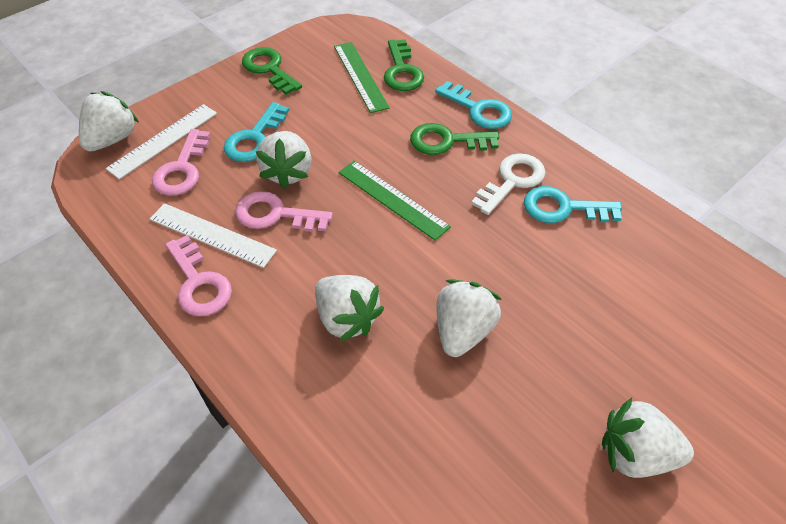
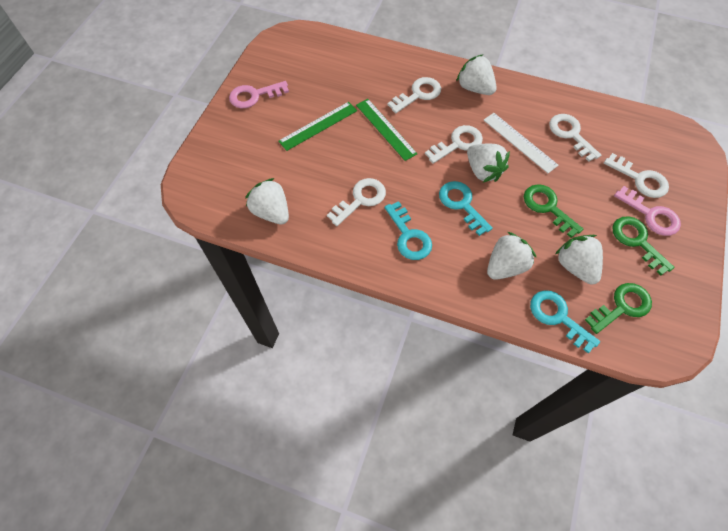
pink key: 3 -> 2
white key: 1 -> 5
white ruler: 2 -> 1

